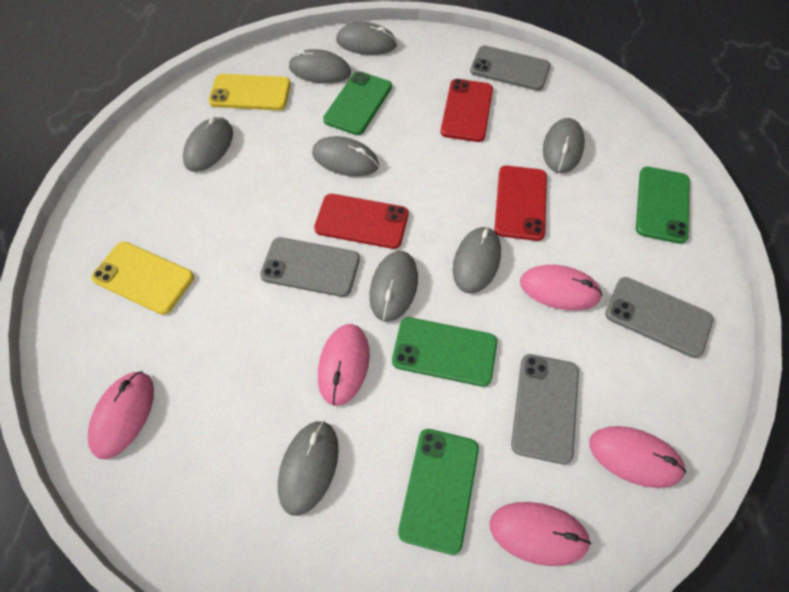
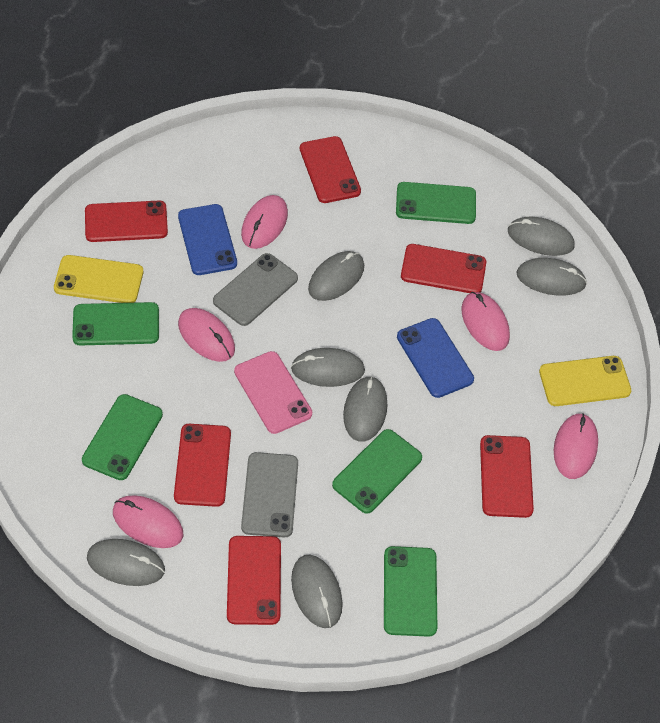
blue phone: 0 -> 2
green phone: 4 -> 5
grey mouse: 8 -> 7
grey phone: 4 -> 2
pink phone: 0 -> 1
red phone: 3 -> 6

